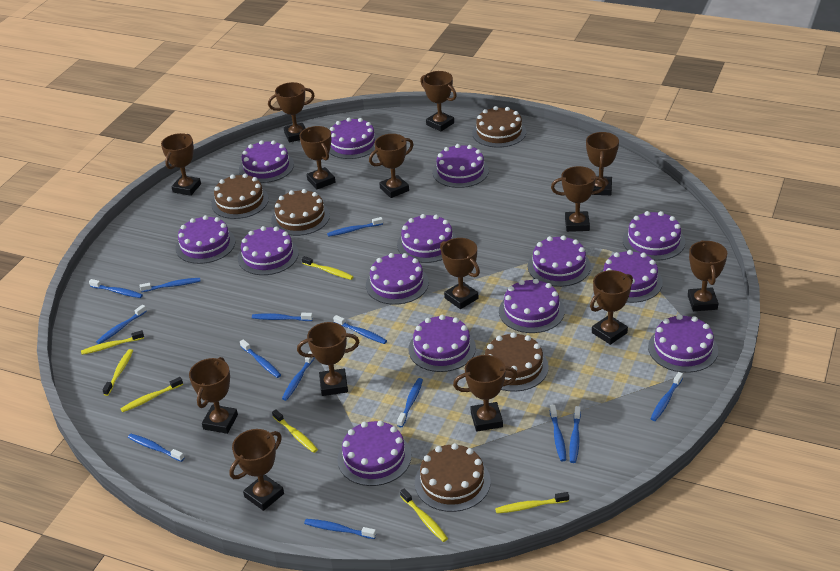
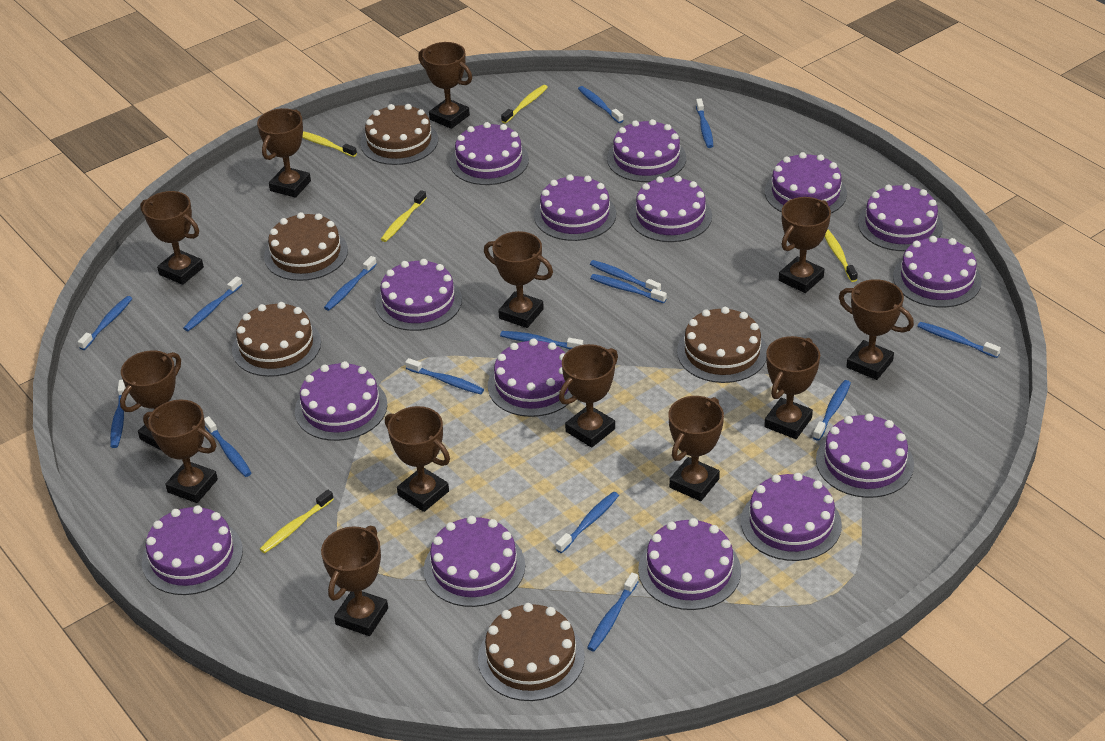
blue toothbrush: 14 -> 15
brown trophy: 14 -> 13
purple cake: 14 -> 15
yellow toothbrush: 7 -> 5

